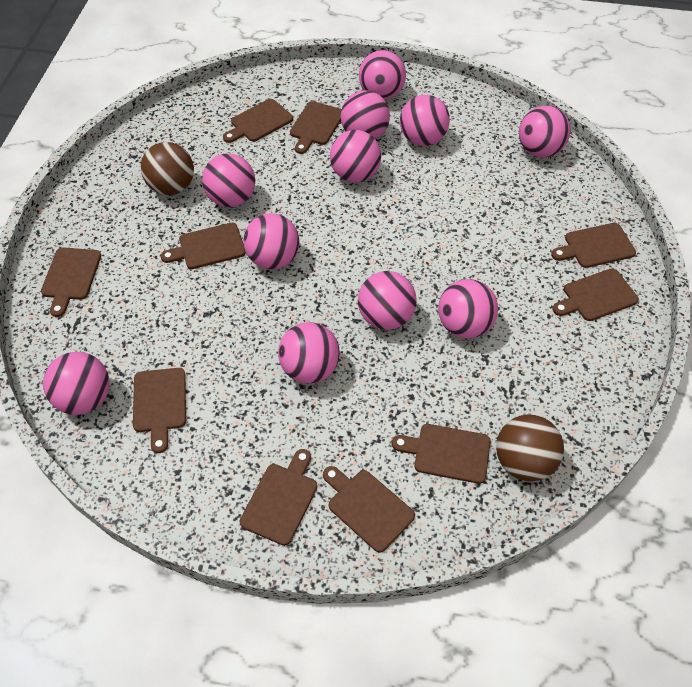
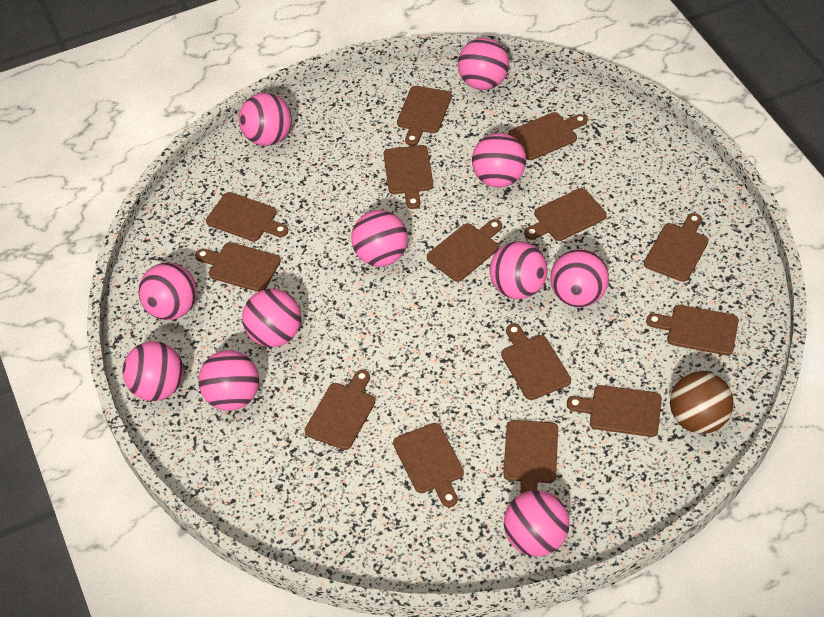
brown ball: 2 -> 1
brown cutting board: 10 -> 14

